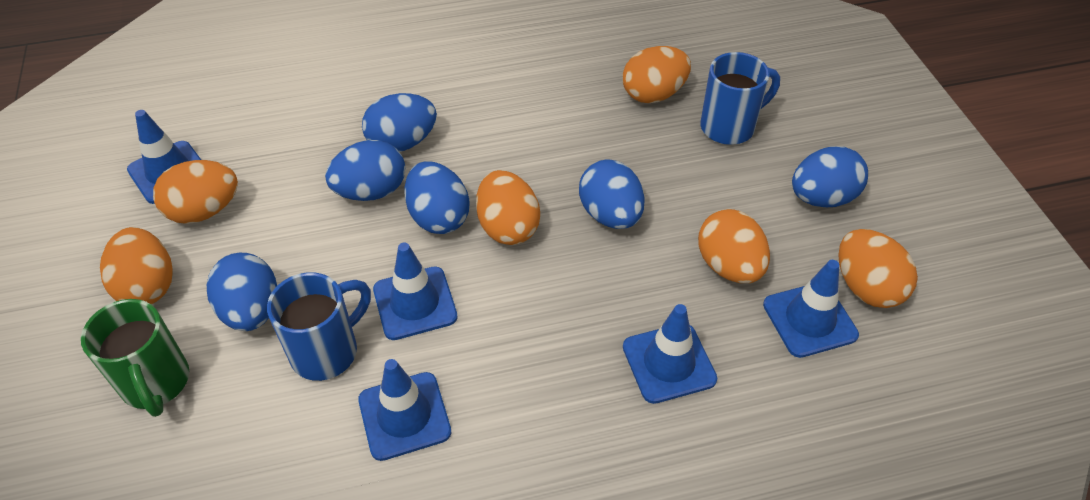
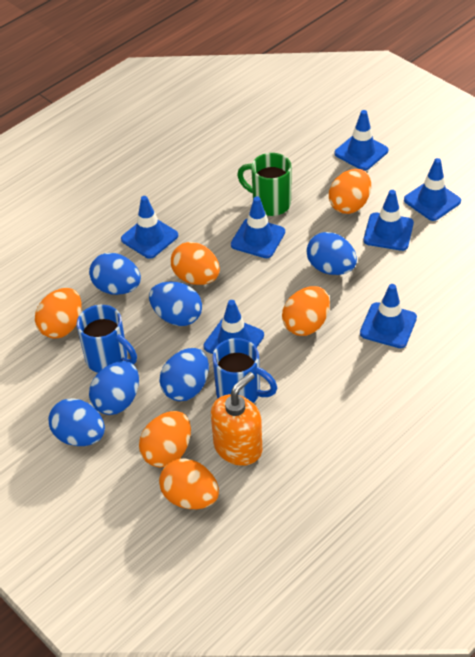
blue traffic cone: 5 -> 7
orange soap dispenser: 0 -> 1

